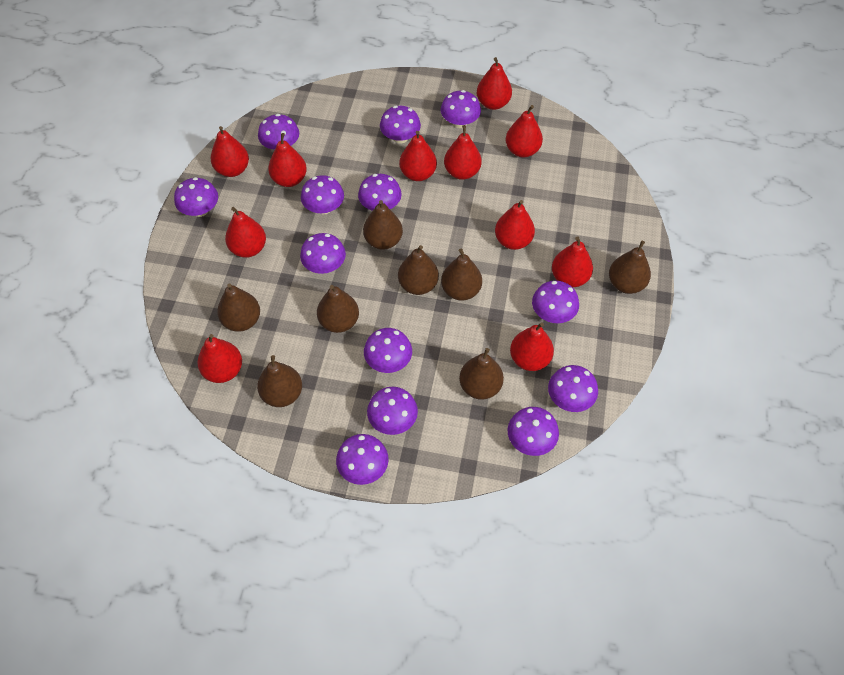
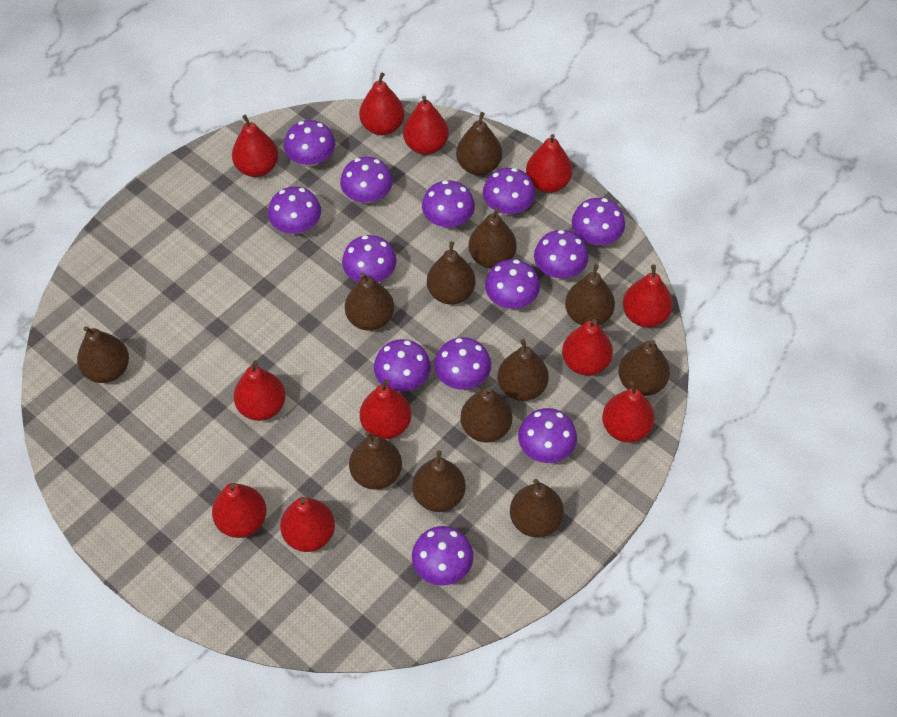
brown pear: 8 -> 12

